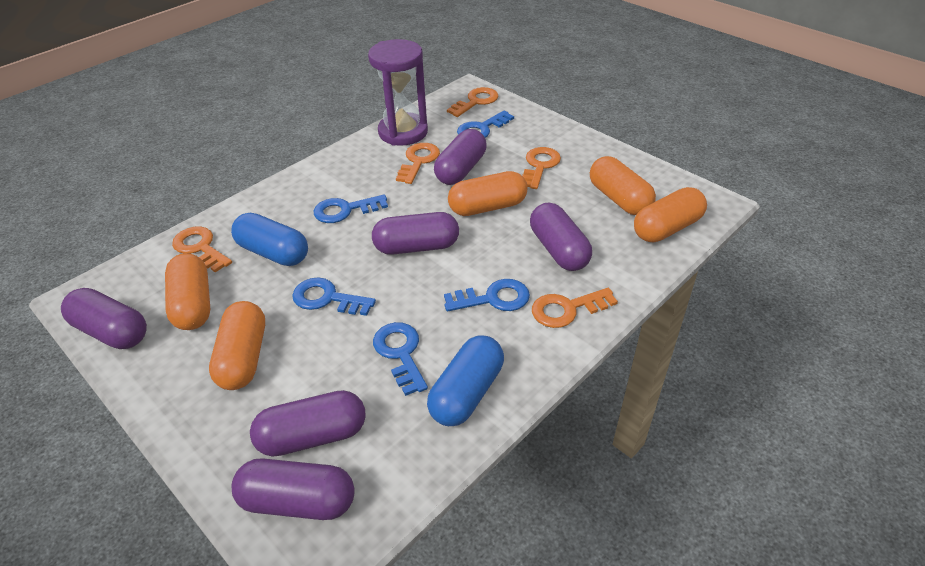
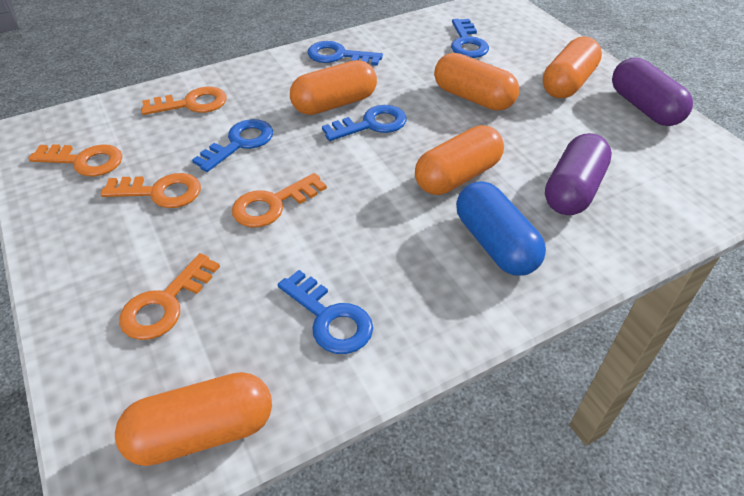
blue capsule: 2 -> 1
purple capsule: 6 -> 2
purple hourglass: 1 -> 0

